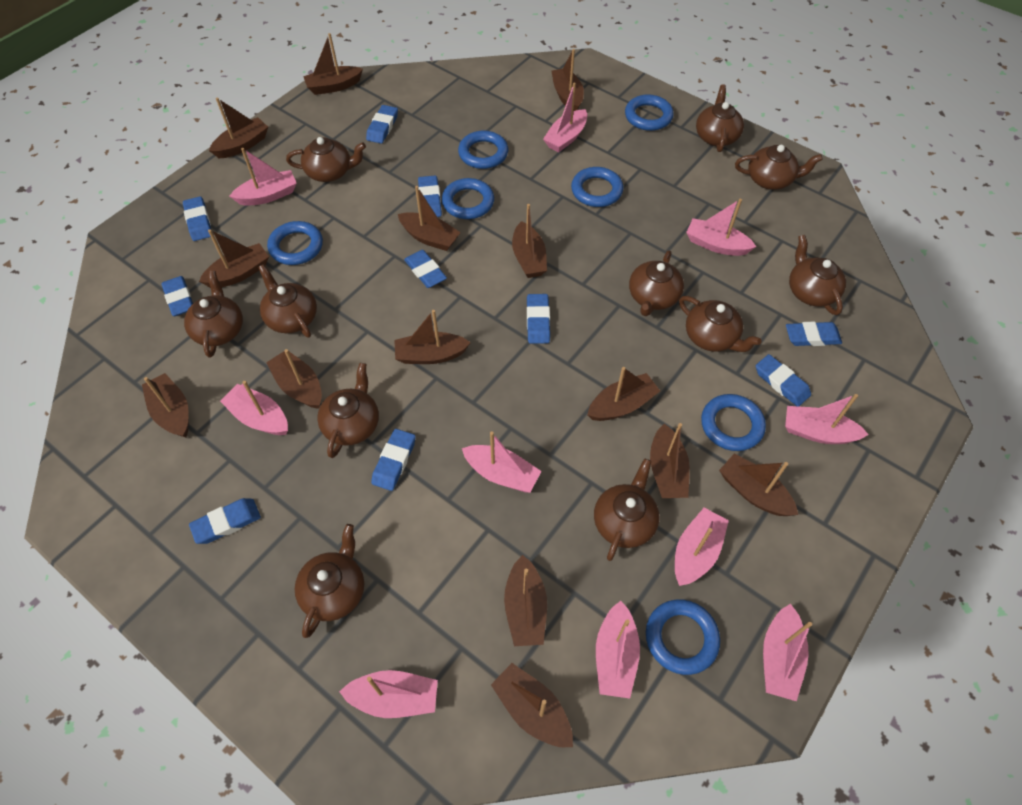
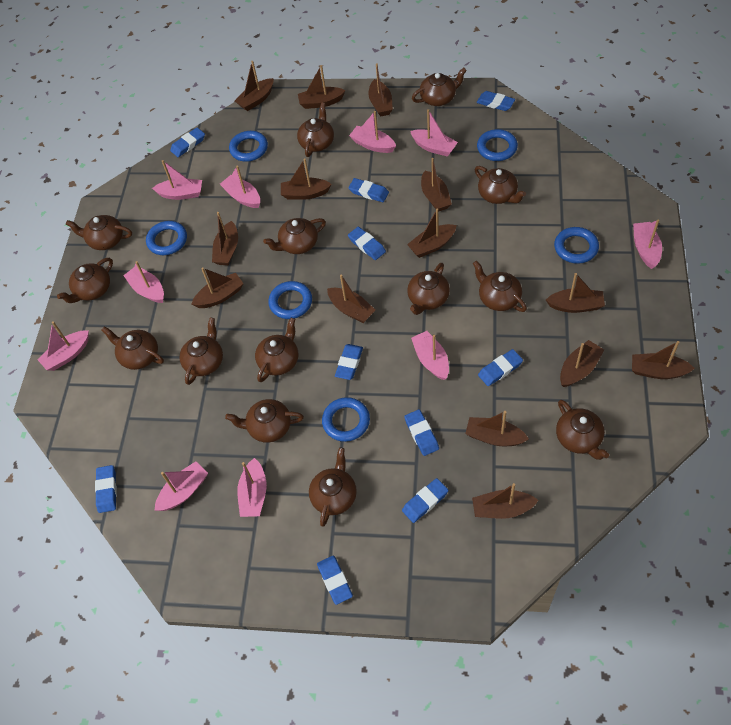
blue ring: 7 -> 6
brown teapot: 11 -> 14

